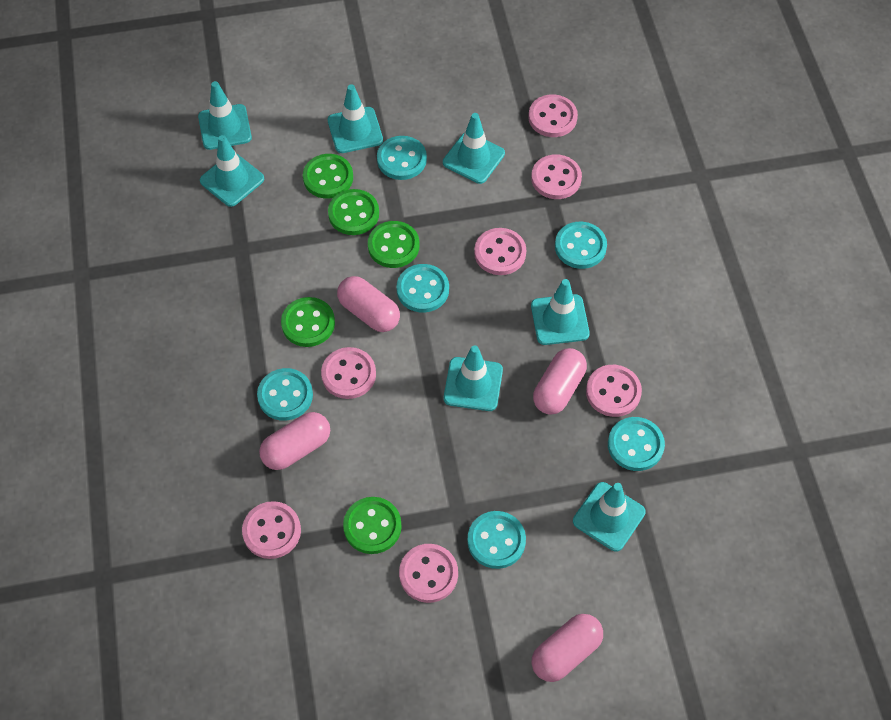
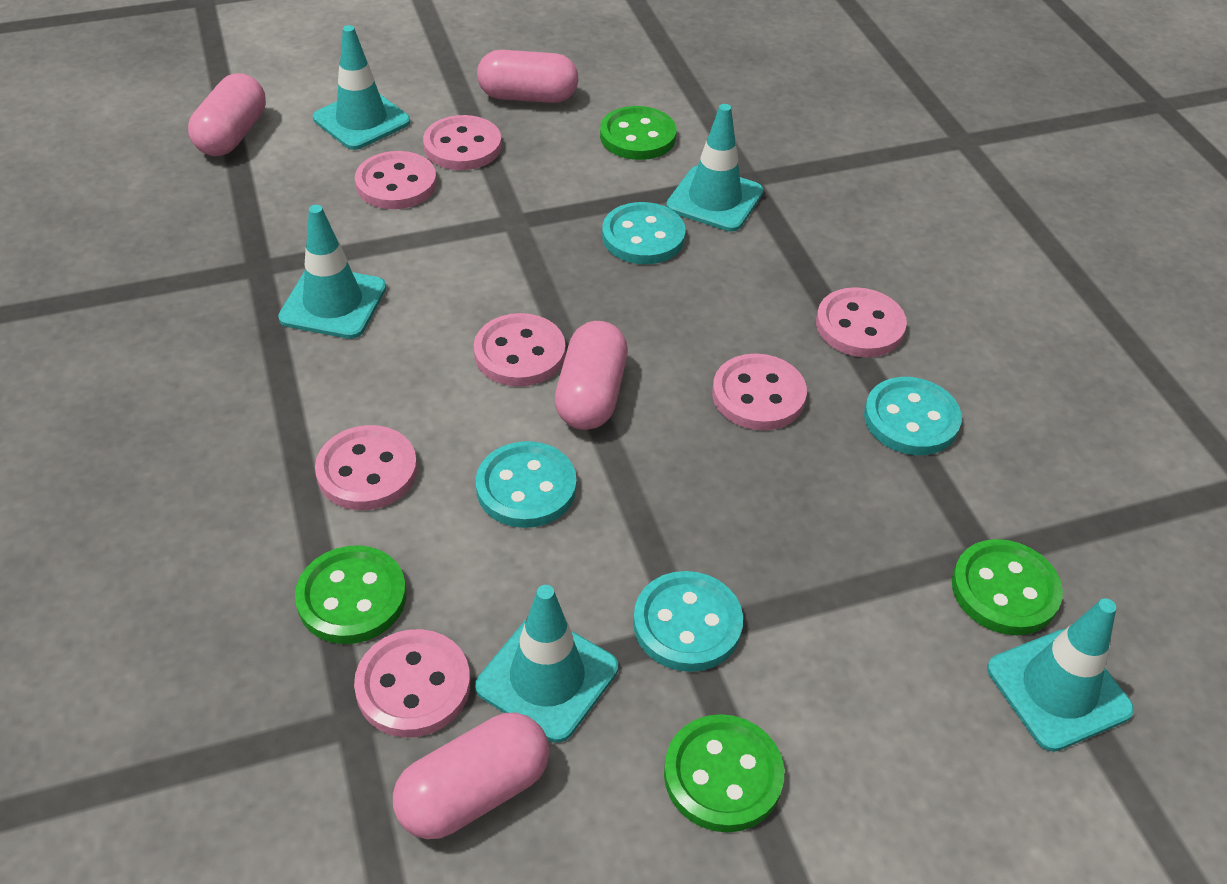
green button: 5 -> 4
turquoise button: 6 -> 4
turquoise traffic cone: 7 -> 5

